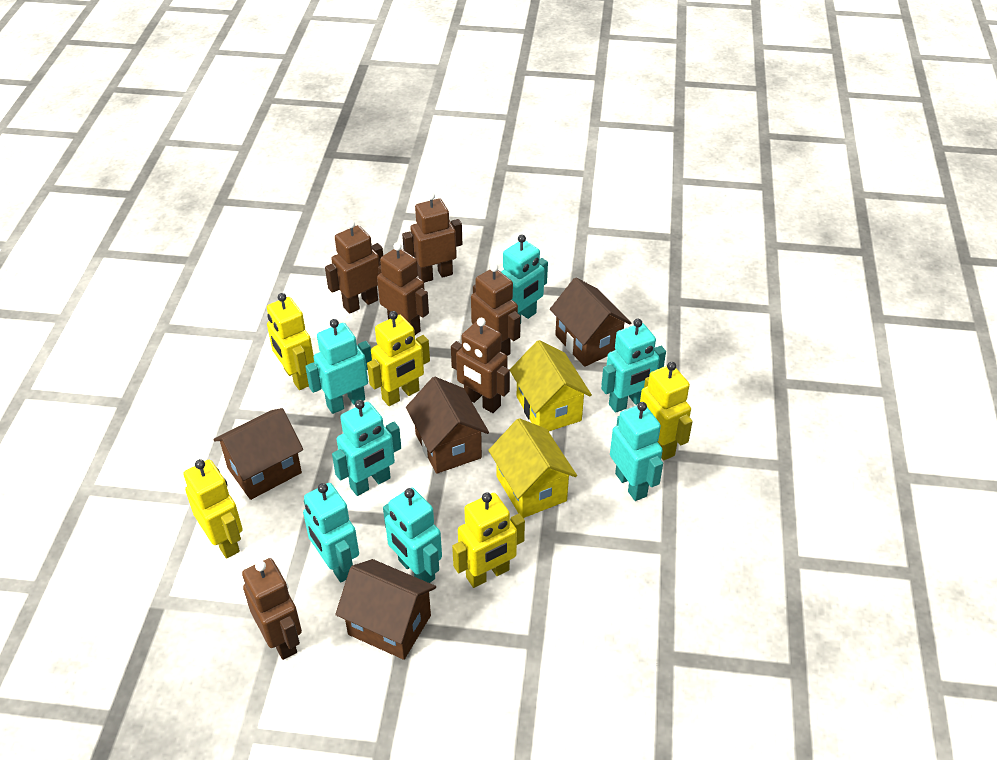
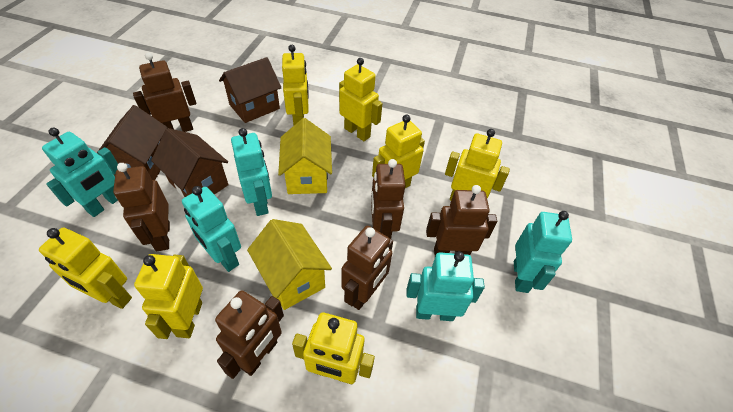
brown house: 4 -> 3
turquoise robot: 7 -> 5
yellow robot: 5 -> 7

